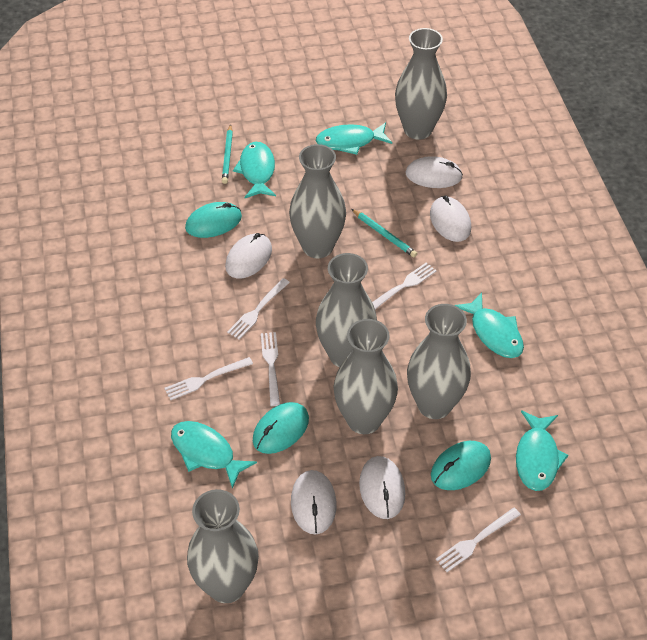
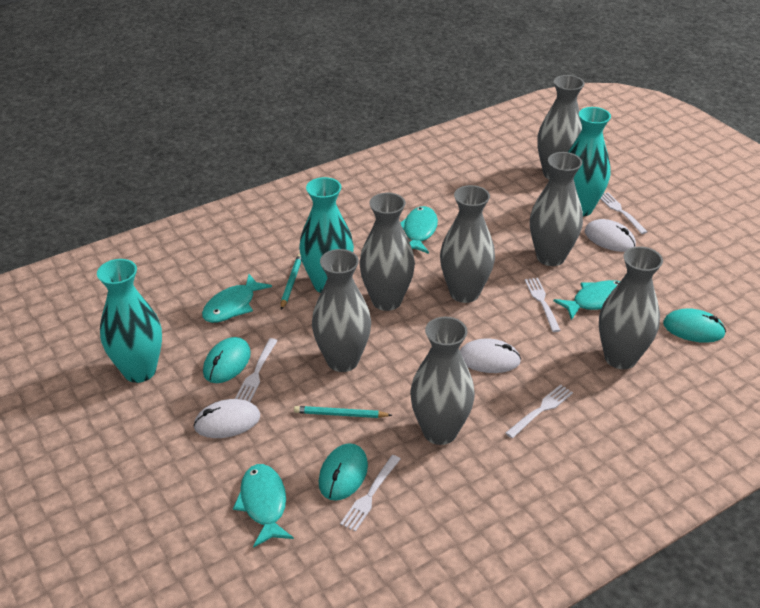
grey vase: 6 -> 7
turquoise fish: 5 -> 4
turquoise vase: 0 -> 3
white mouse: 5 -> 3

